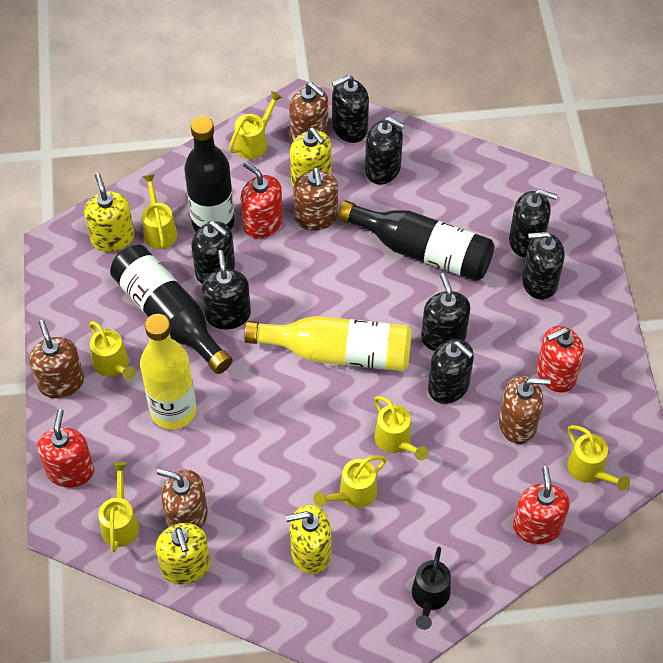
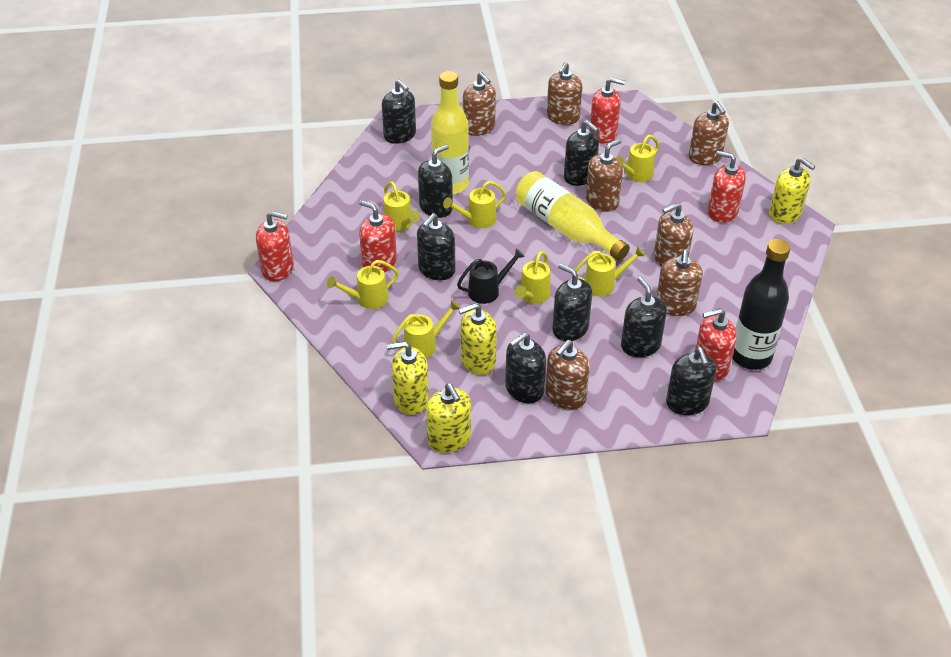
black bottle: 3 -> 1
brown soap dispenser: 5 -> 7
red soap dispenser: 4 -> 5

